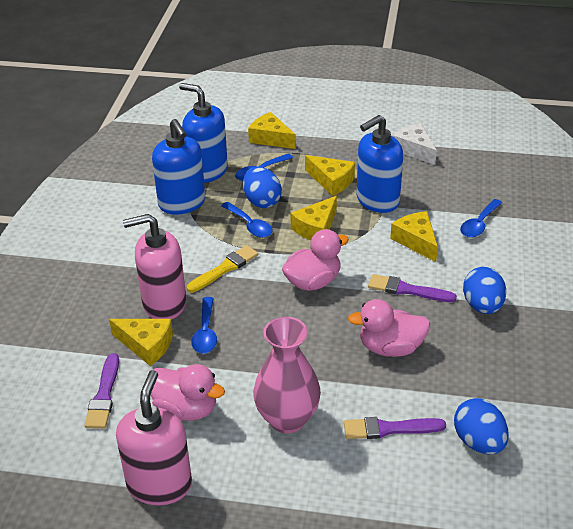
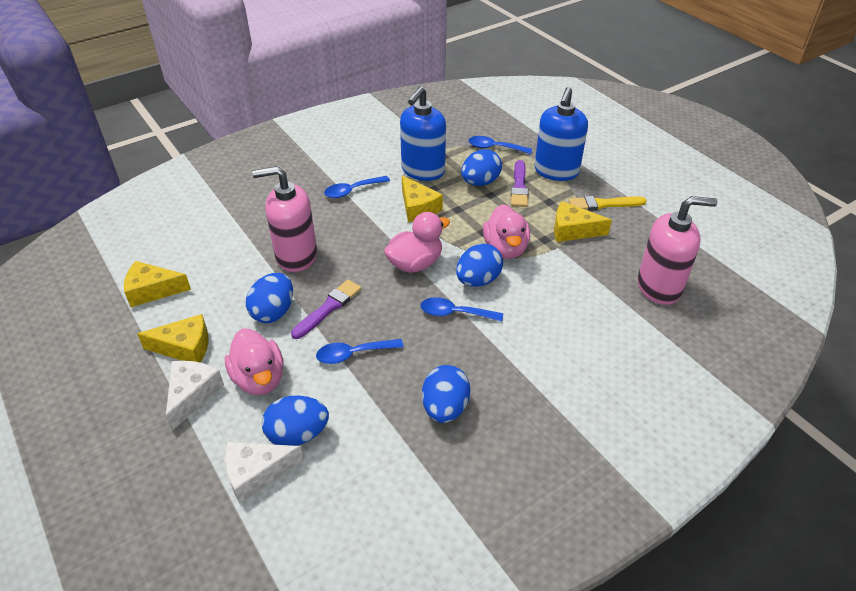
blue egg: 3 -> 5
blue soap dispenser: 3 -> 2
pink vase: 1 -> 0
purple brush: 3 -> 2
white cheese: 1 -> 2
yellow cheese: 5 -> 4

